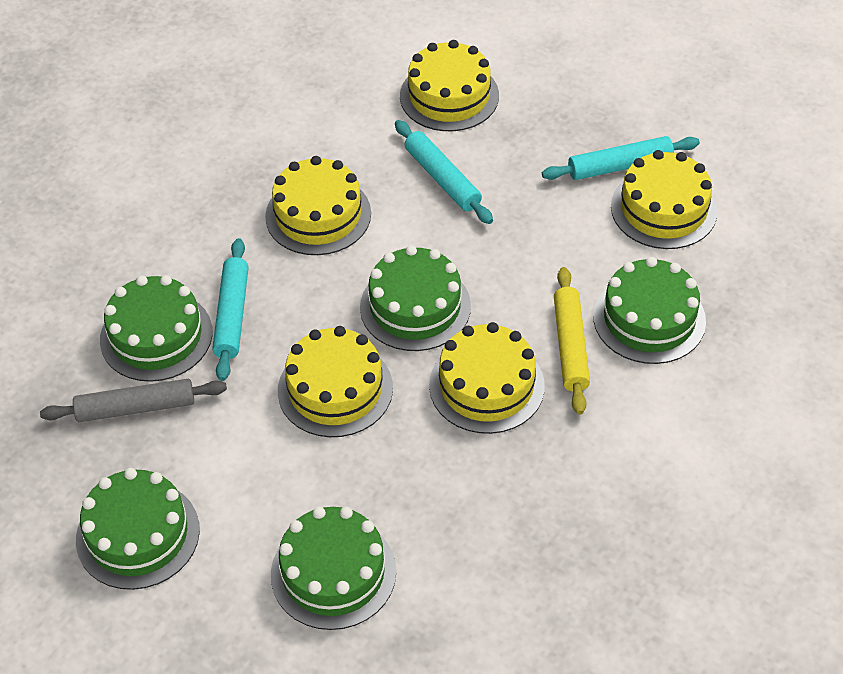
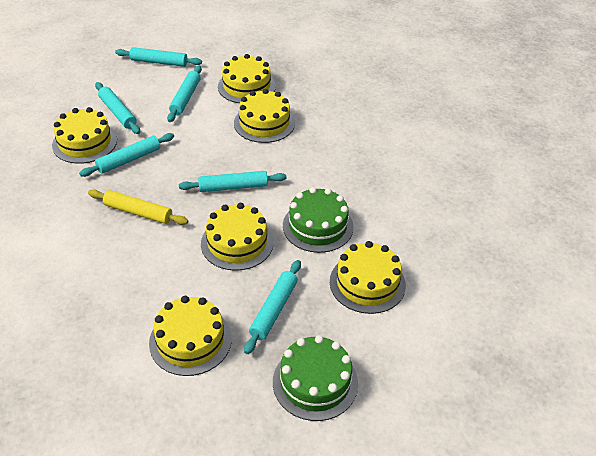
green cake: 5 -> 2
grey rolling pin: 1 -> 0
turquoise rolling pin: 3 -> 6
yellow cake: 5 -> 6

